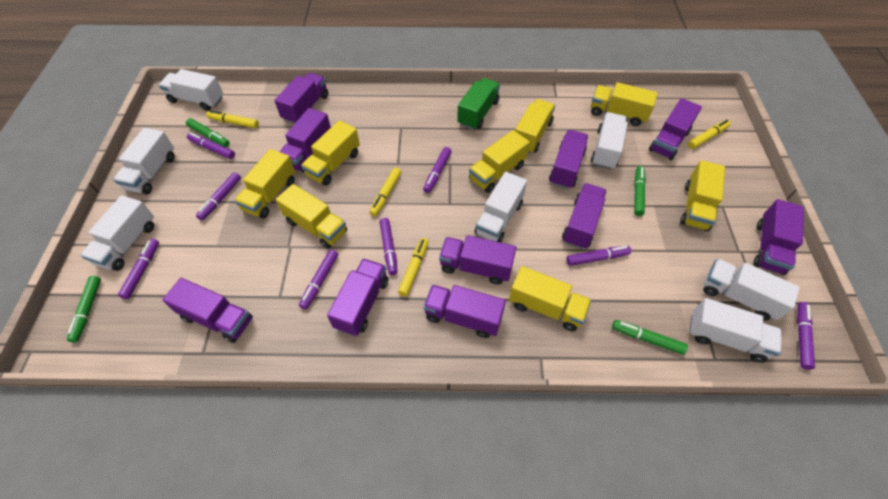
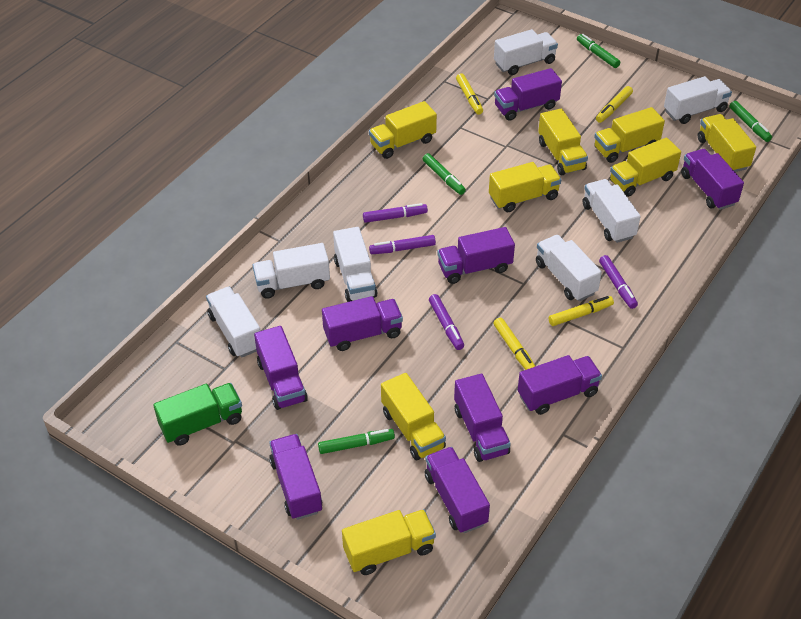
purple marker: 8 -> 4
purple truck: 10 -> 9

